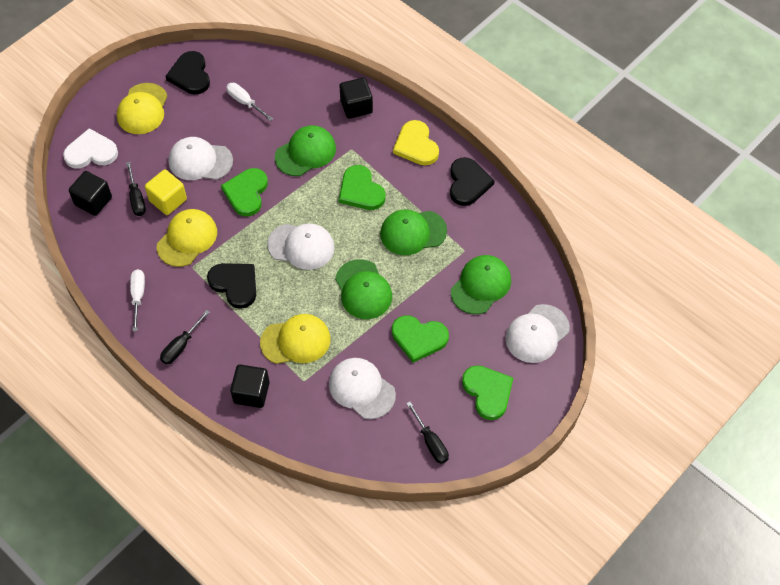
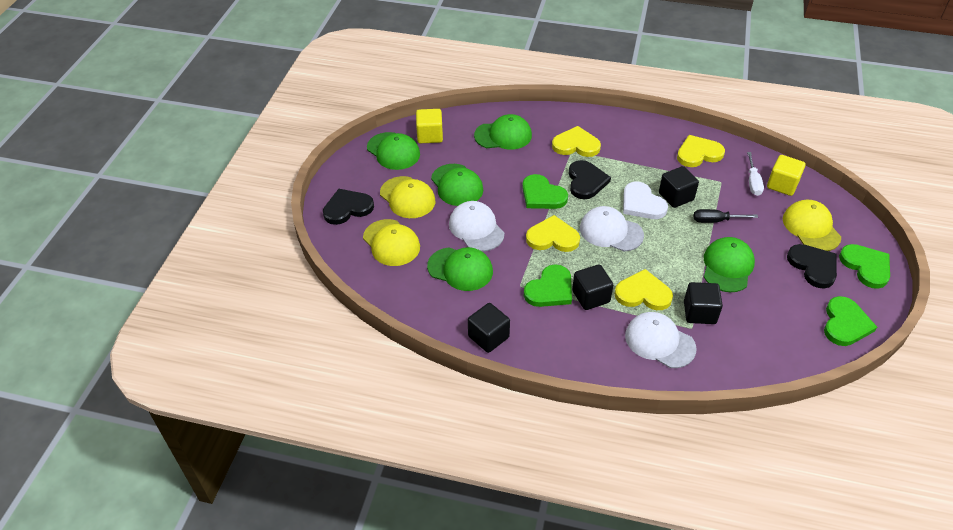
black cube: 3 -> 4
black screwdriver: 3 -> 1
green cap: 4 -> 5
white cap: 4 -> 3
white screwdriver: 2 -> 1
yellow cube: 1 -> 2
yellow heart: 1 -> 4

